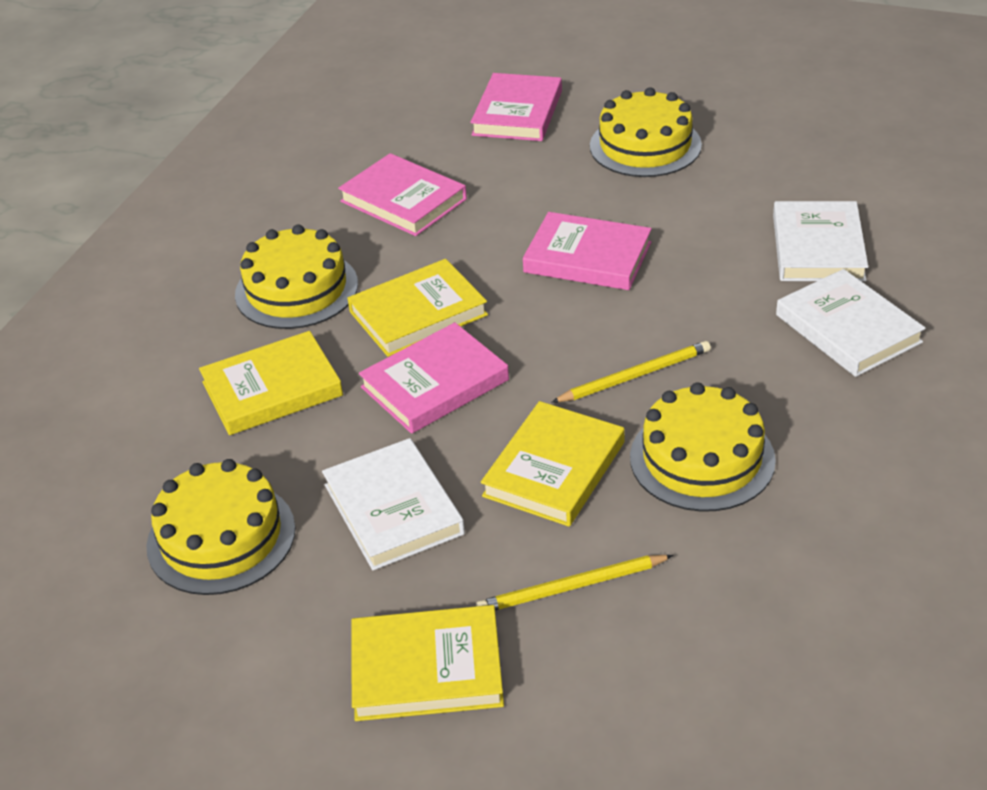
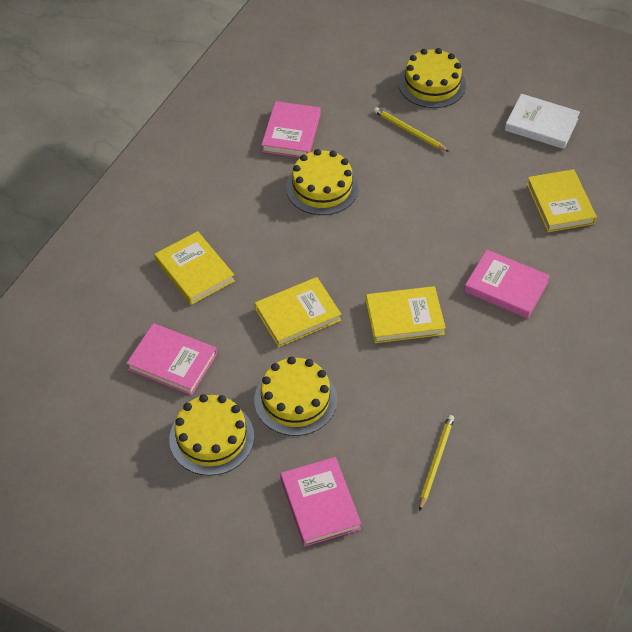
white book: 3 -> 1

